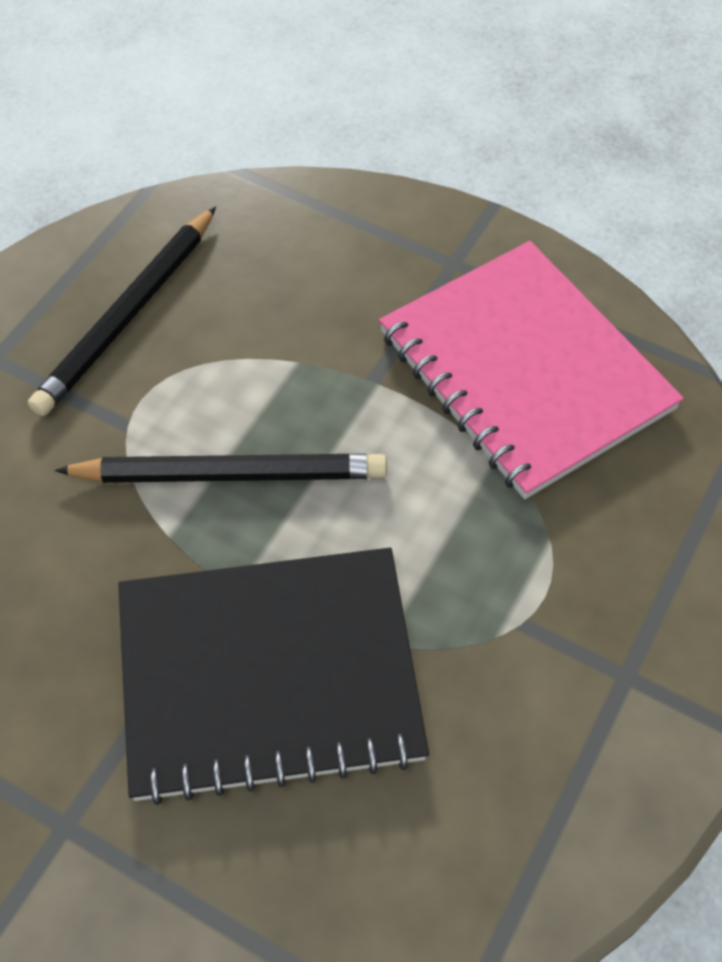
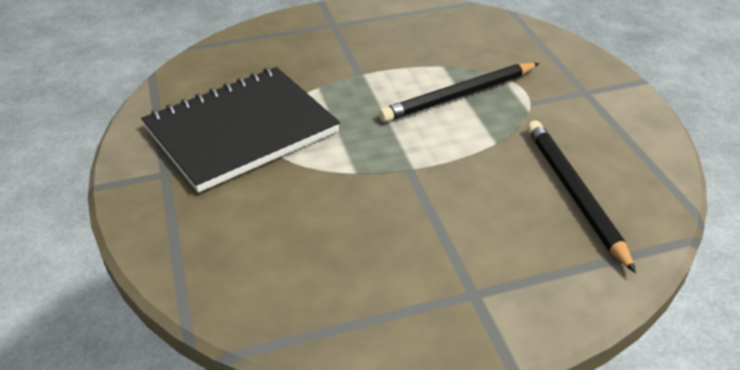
pink notebook: 1 -> 0

